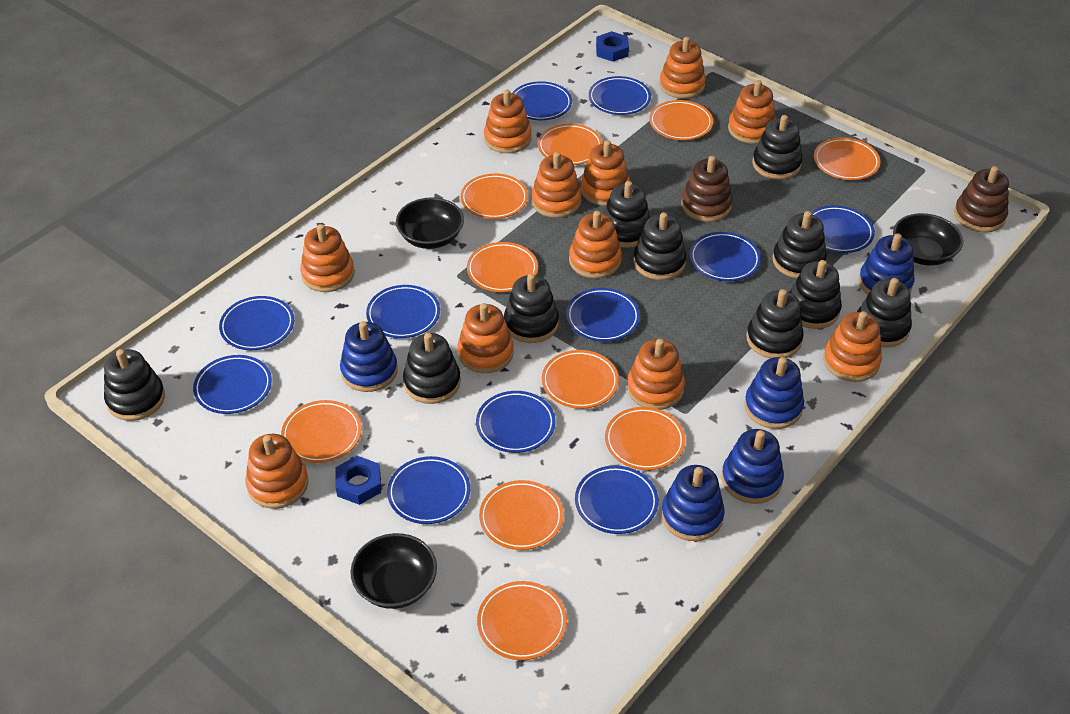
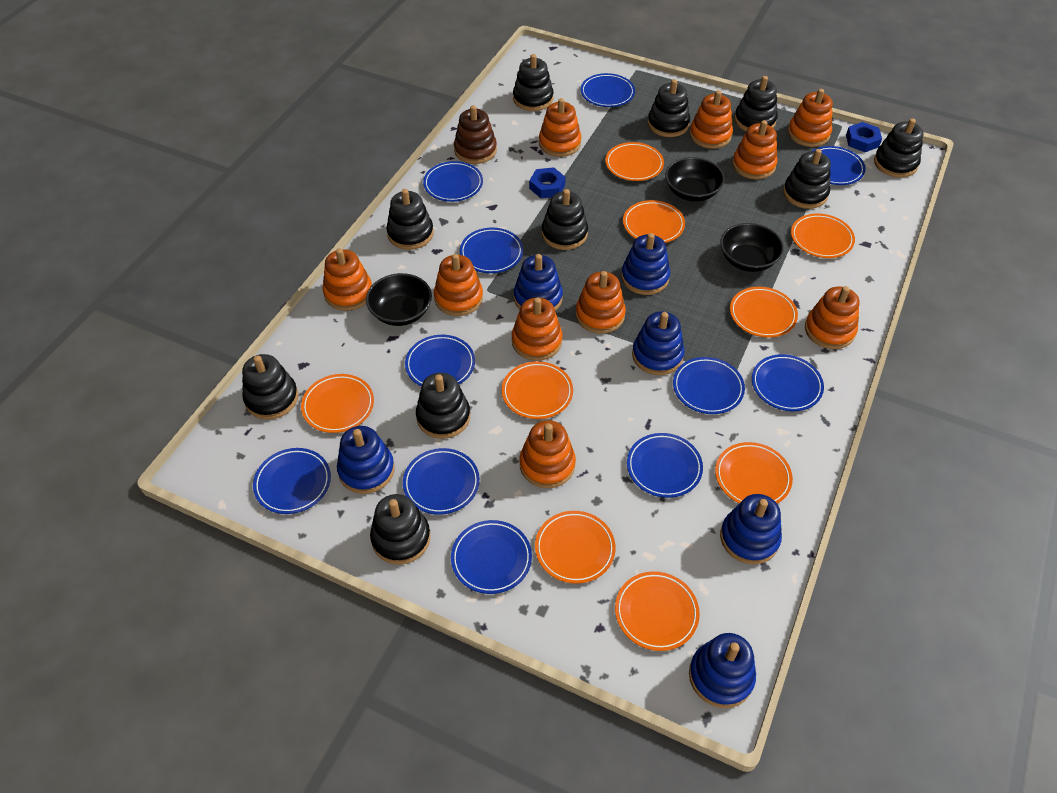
blue stacking toy: 5 -> 6
brown stacking toy: 2 -> 1
orange plate: 10 -> 9
orange stacking toy: 11 -> 10

